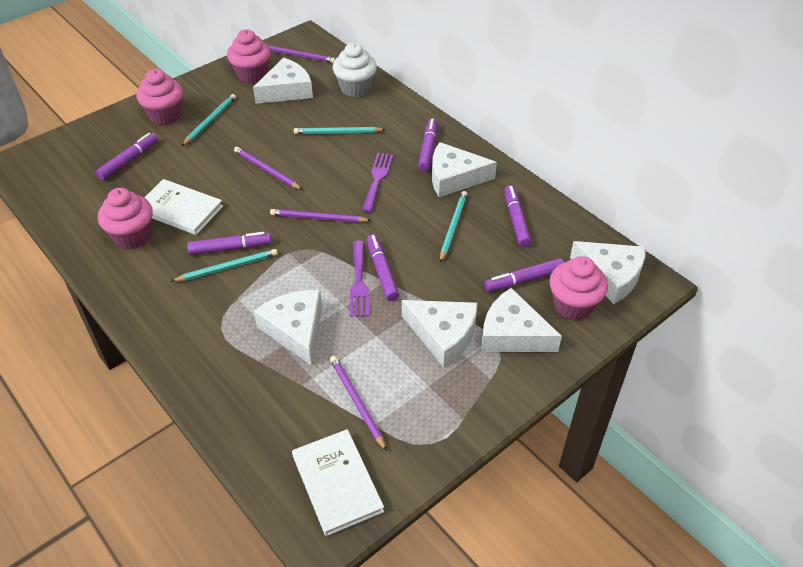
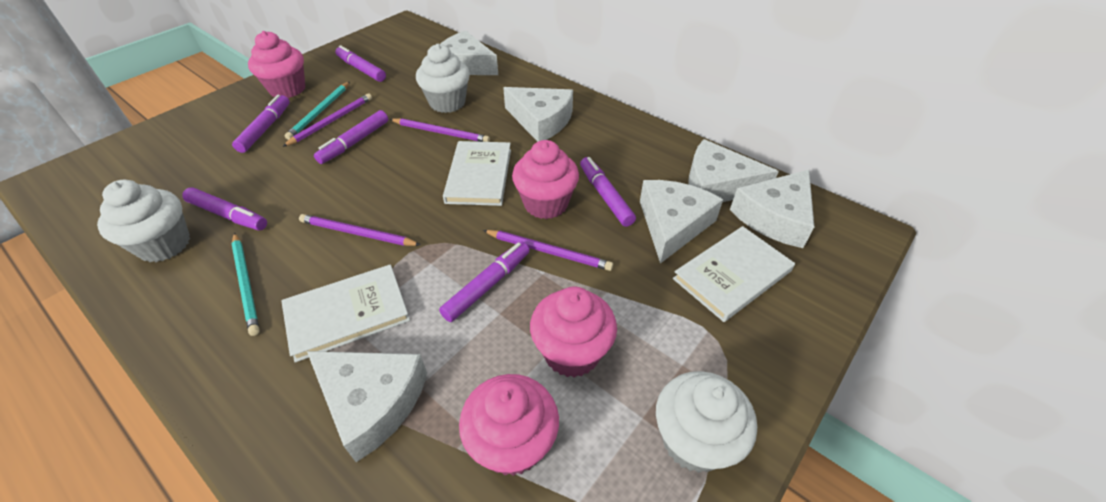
purple fork: 2 -> 0
turquoise pencil: 4 -> 2
white book: 2 -> 3
white cupcake: 1 -> 3

